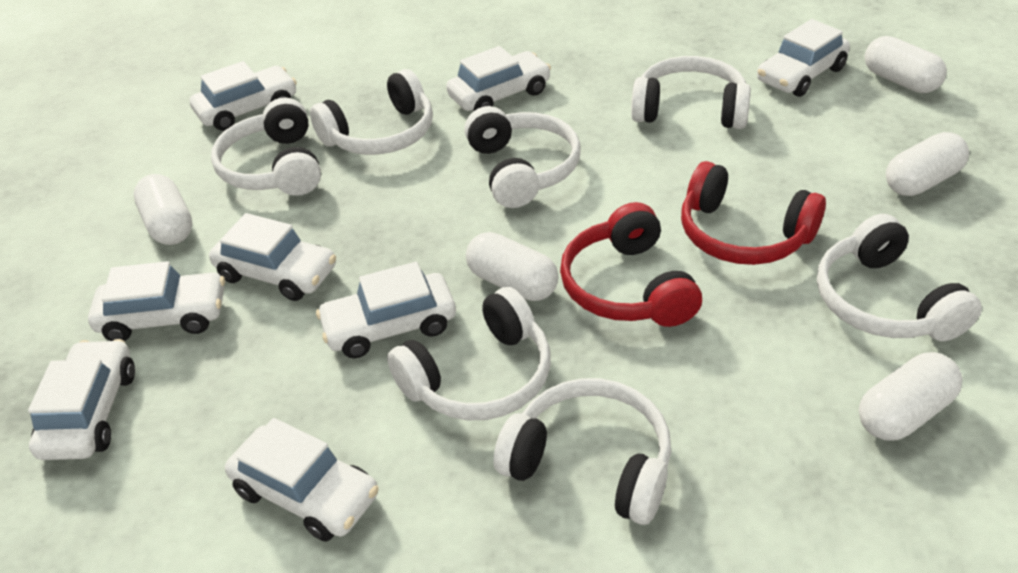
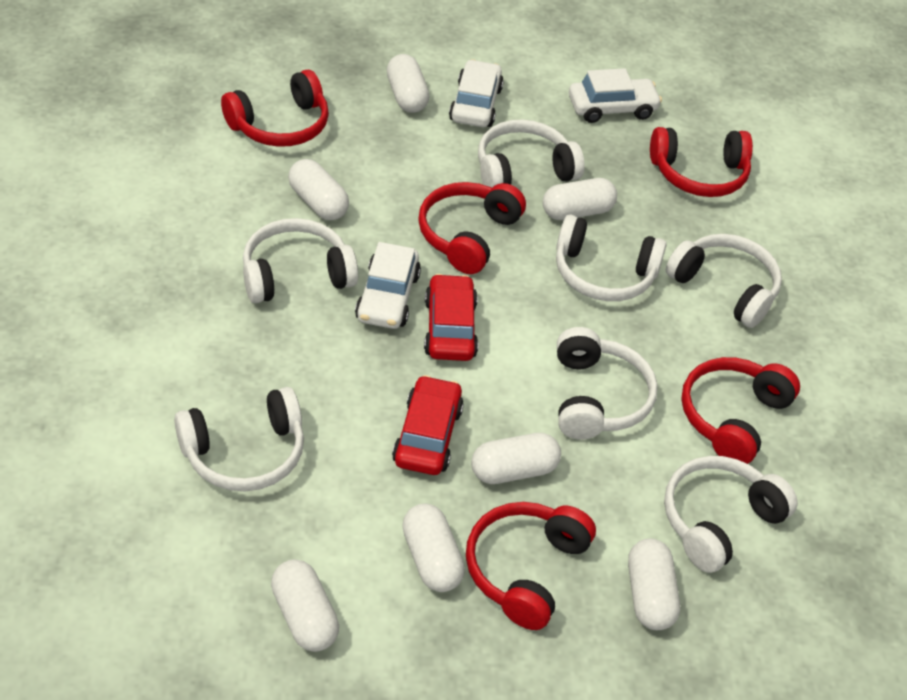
red car: 0 -> 2
red headphones: 2 -> 5
white capsule: 5 -> 7
white car: 8 -> 3

